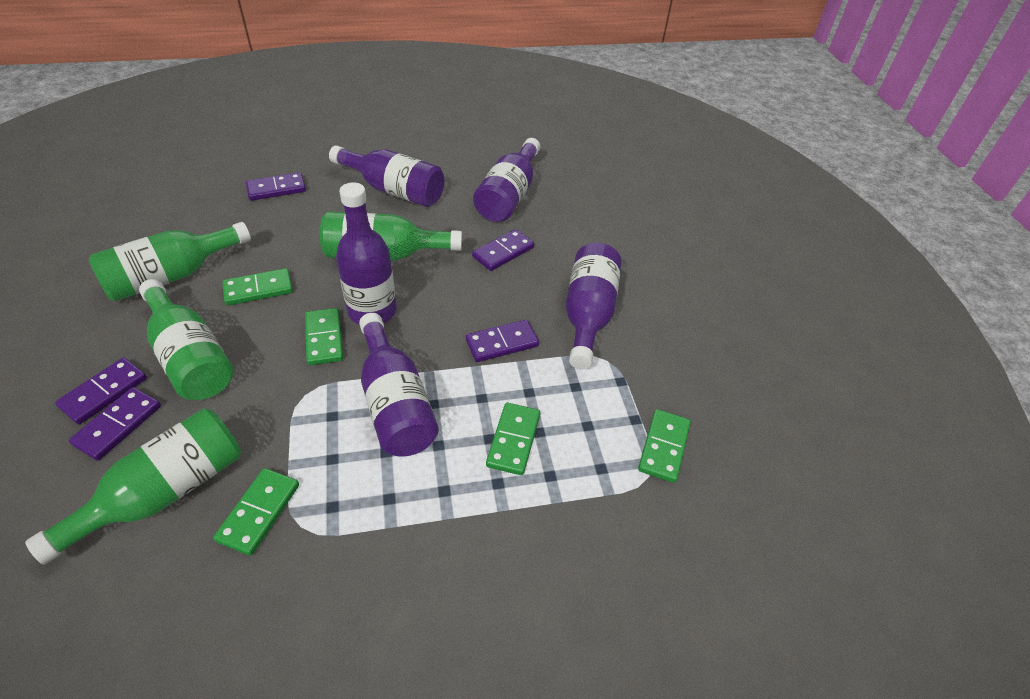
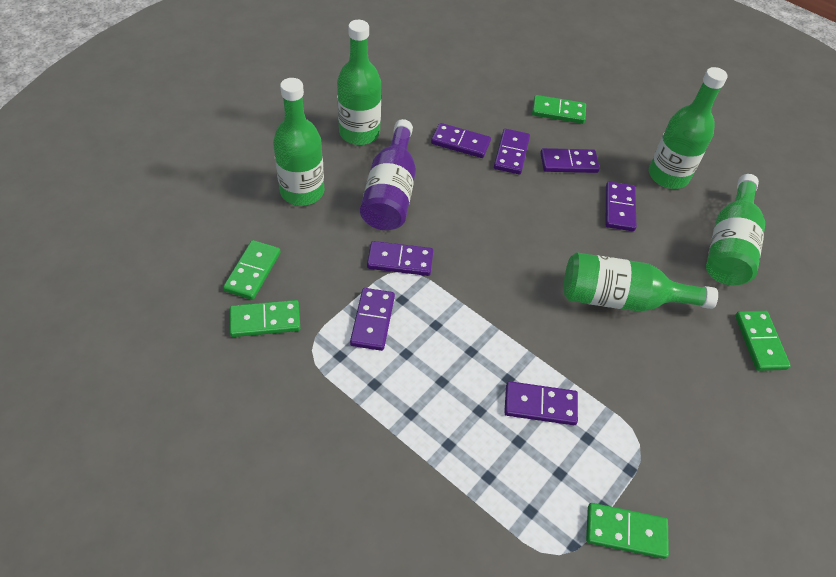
green bottle: 4 -> 5
purple bottle: 5 -> 1
purple domino: 5 -> 7

